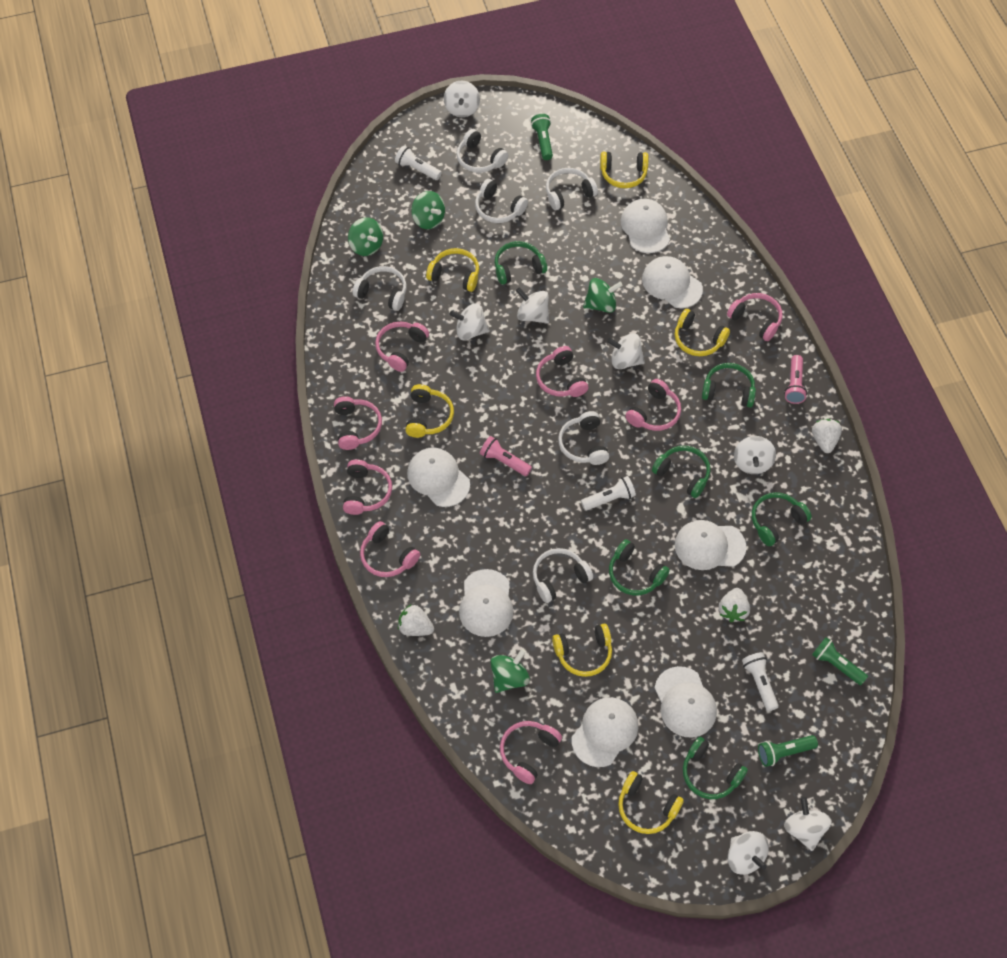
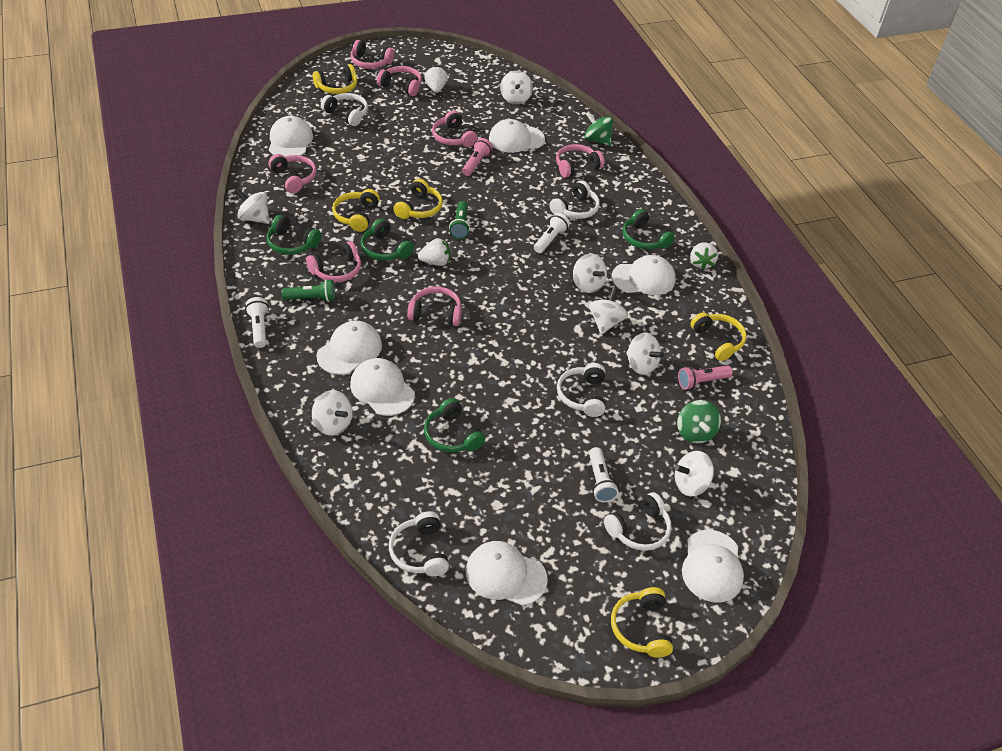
green flashlight: 3 -> 2
green headphones: 6 -> 4
green spinning top: 4 -> 2
pink headphones: 8 -> 7
white headphones: 6 -> 5
yellow headphones: 6 -> 5

